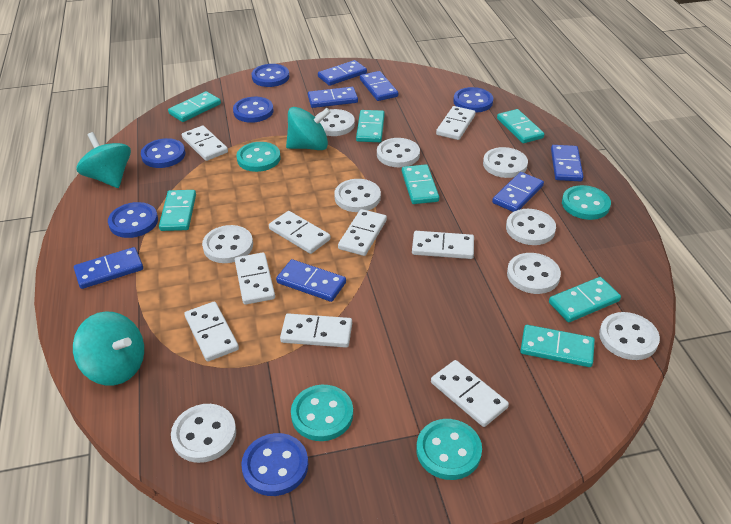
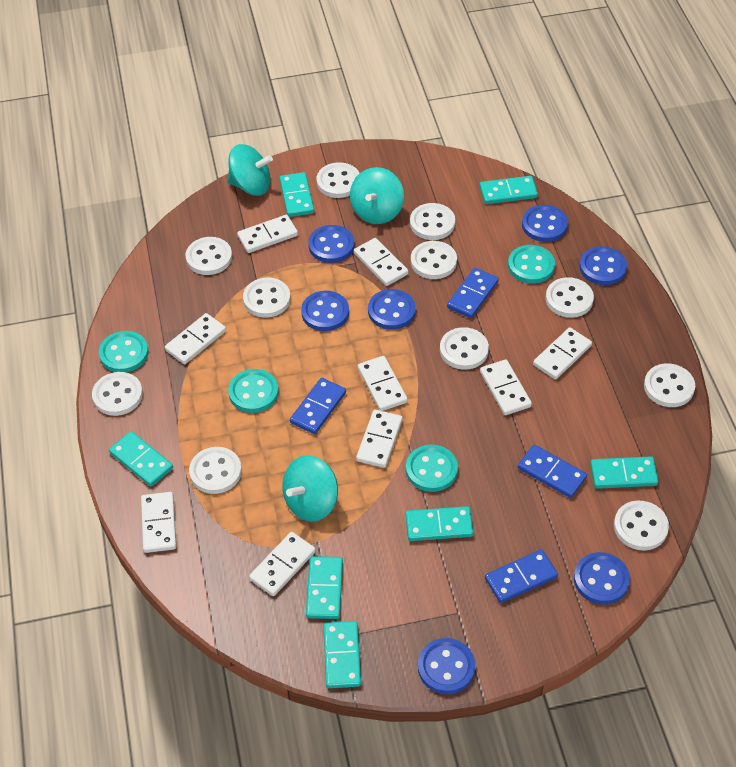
blue button: 6 -> 7
blue domino: 7 -> 4
white button: 9 -> 11

